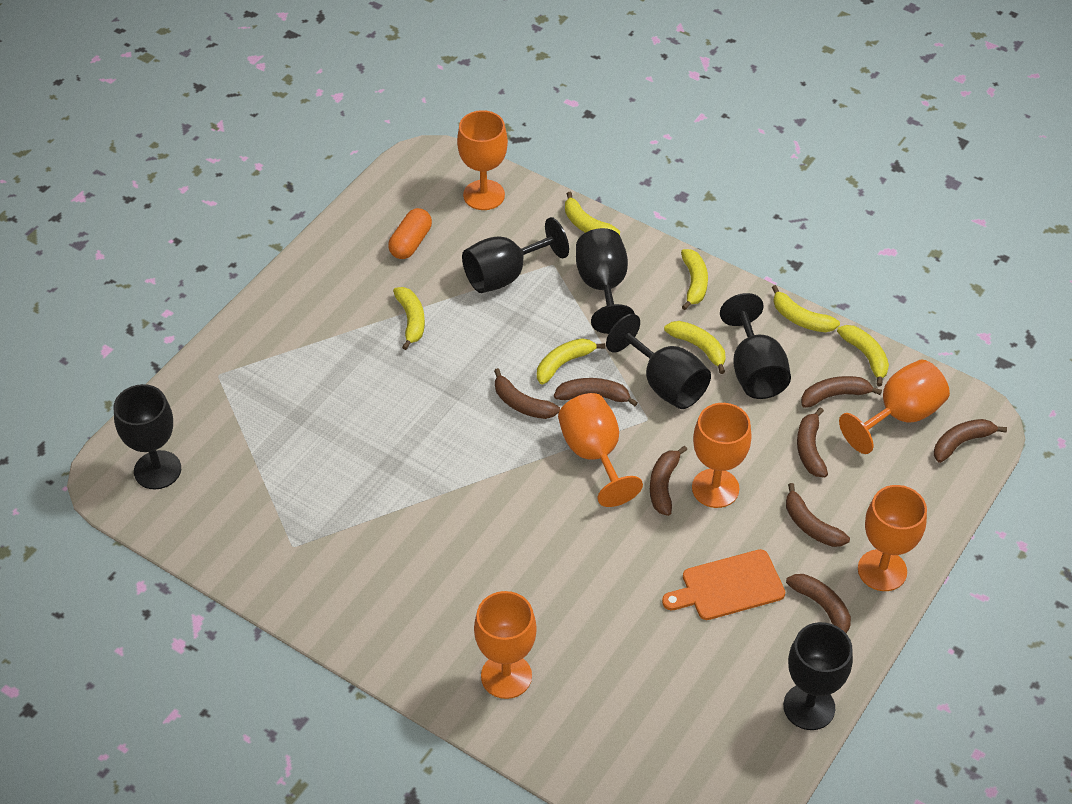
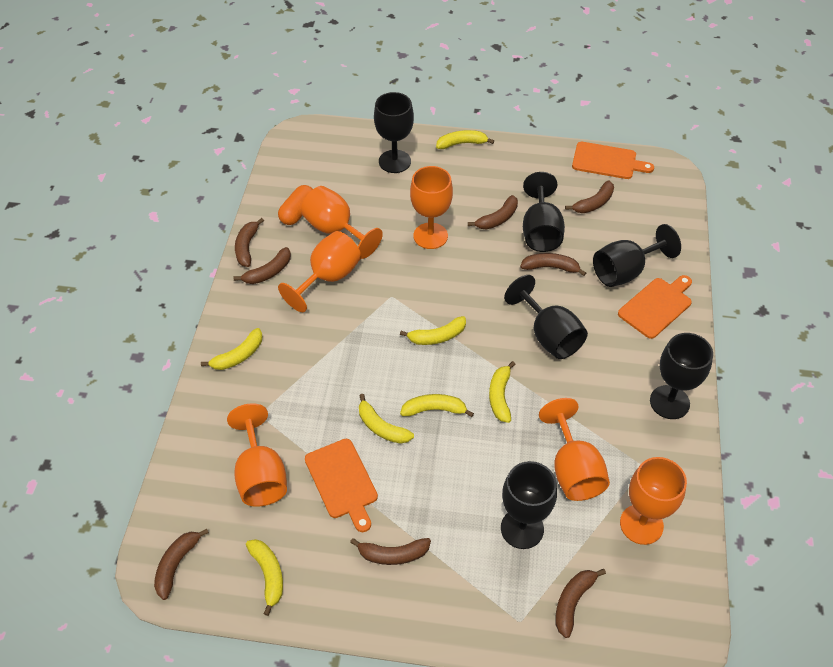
orange cutting board: 1 -> 3

